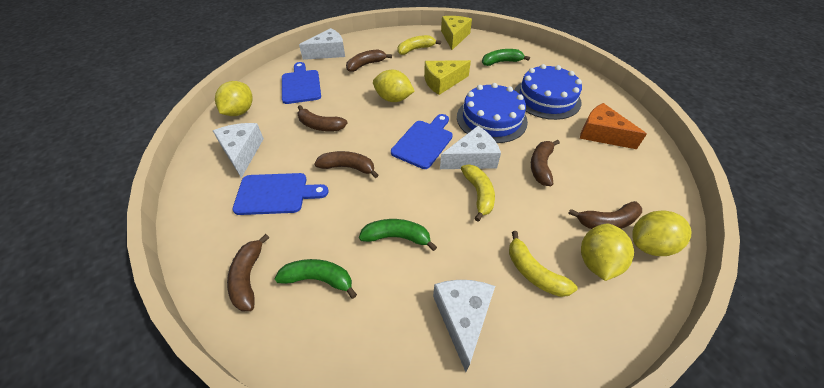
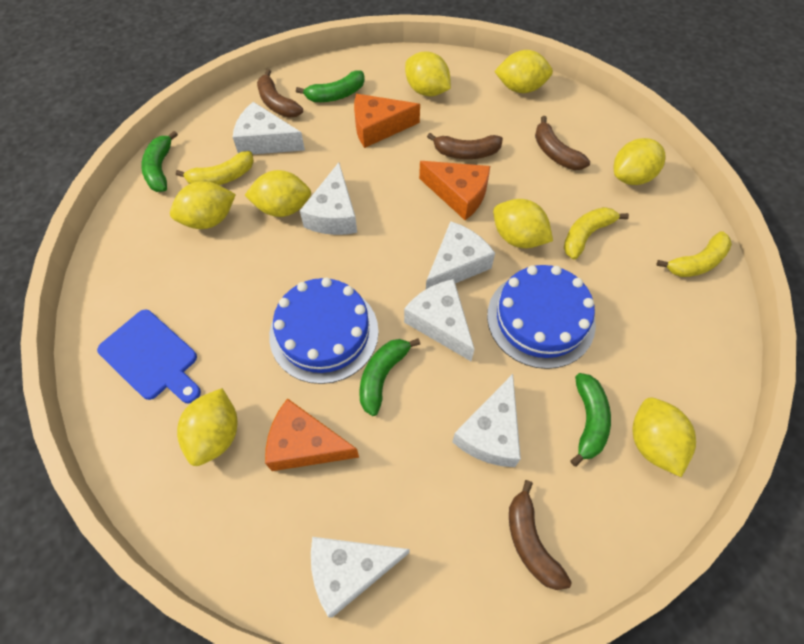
blue cutting board: 3 -> 1
brown banana: 6 -> 4
green banana: 3 -> 4
orange cheese: 1 -> 3
white cheese: 4 -> 6
yellow cheese: 2 -> 0
yellow lemon: 4 -> 8

